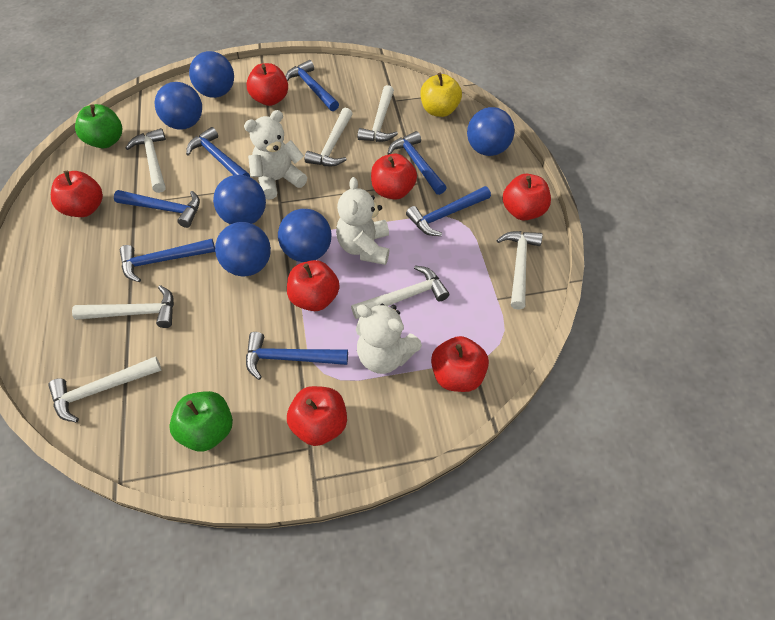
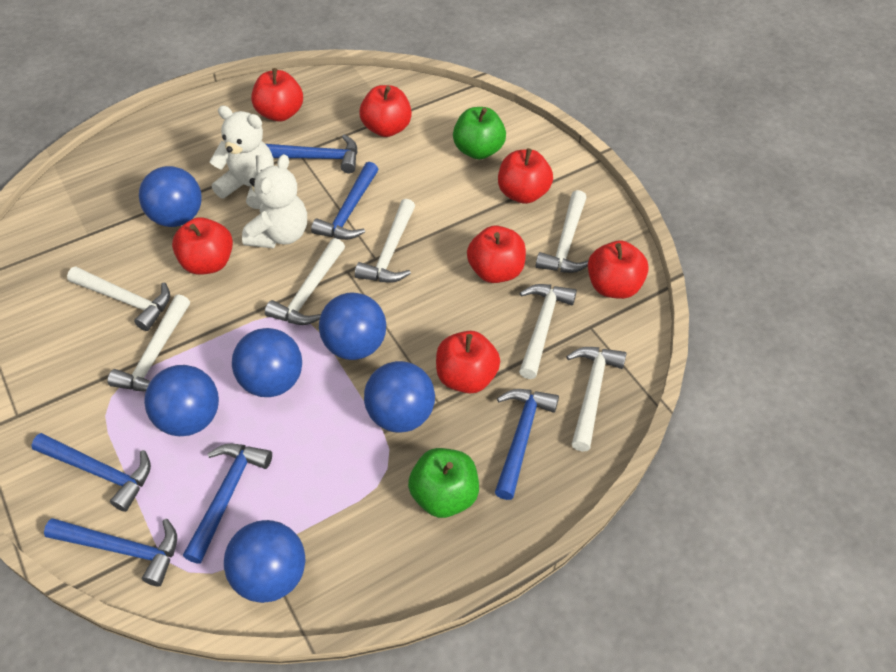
blue hammer: 7 -> 6
white teddy bear: 3 -> 2
yellow apple: 1 -> 0

